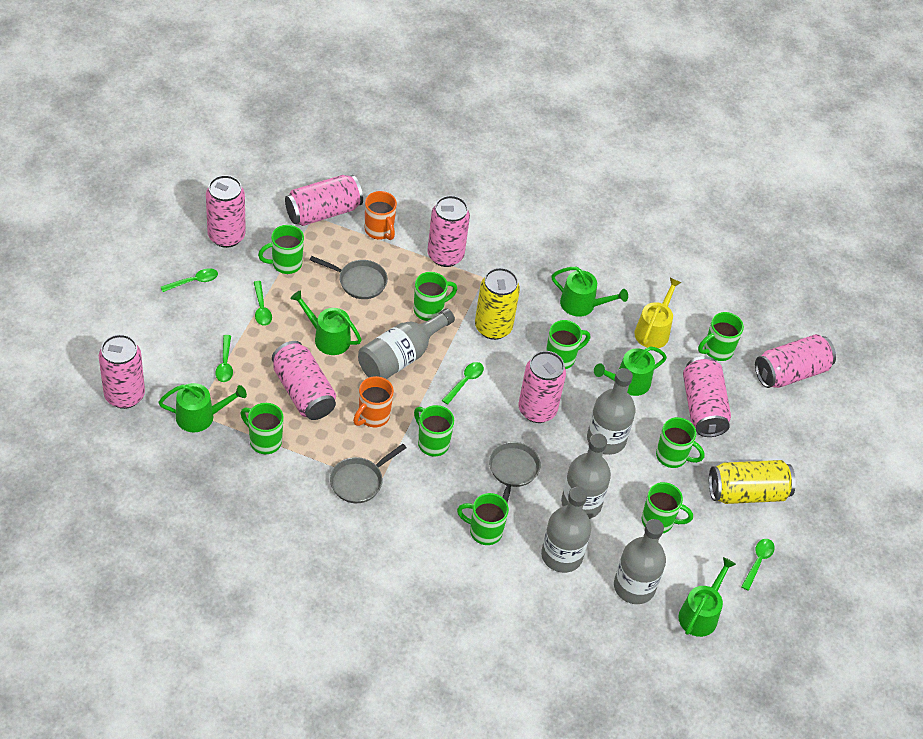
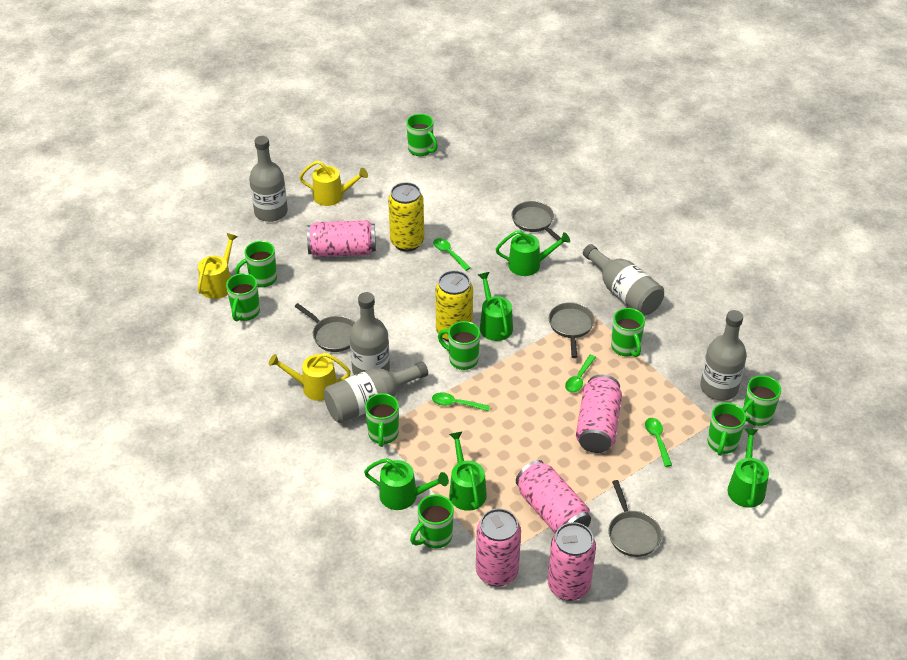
green spoon: 5 -> 4
grey pan: 3 -> 4
orange mug: 2 -> 0
pink can: 8 -> 5
yellow watering can: 1 -> 3

